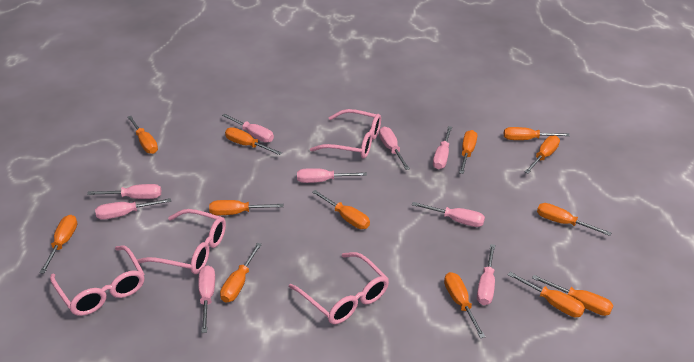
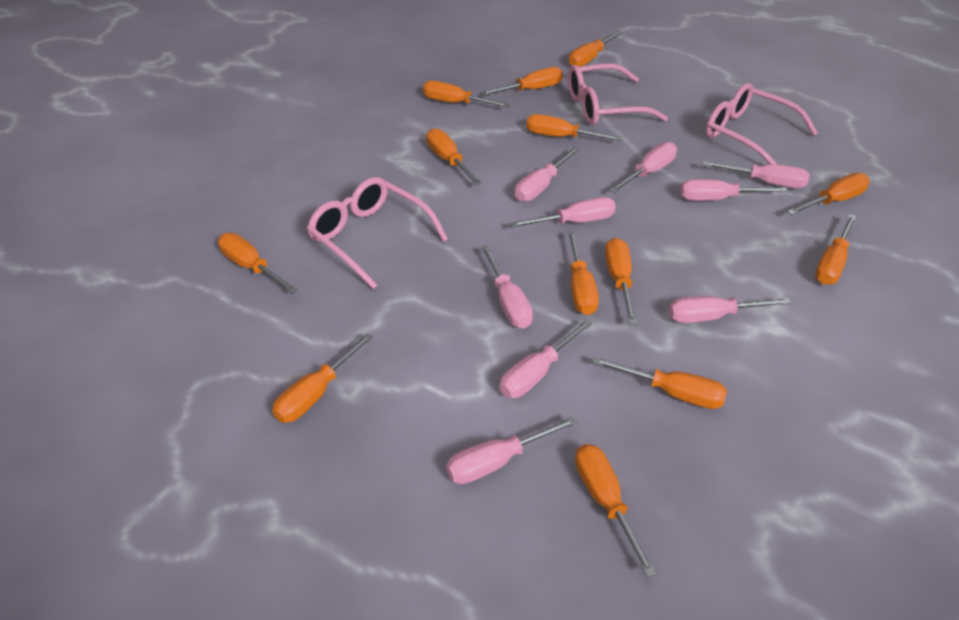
pink glasses: 4 -> 3

